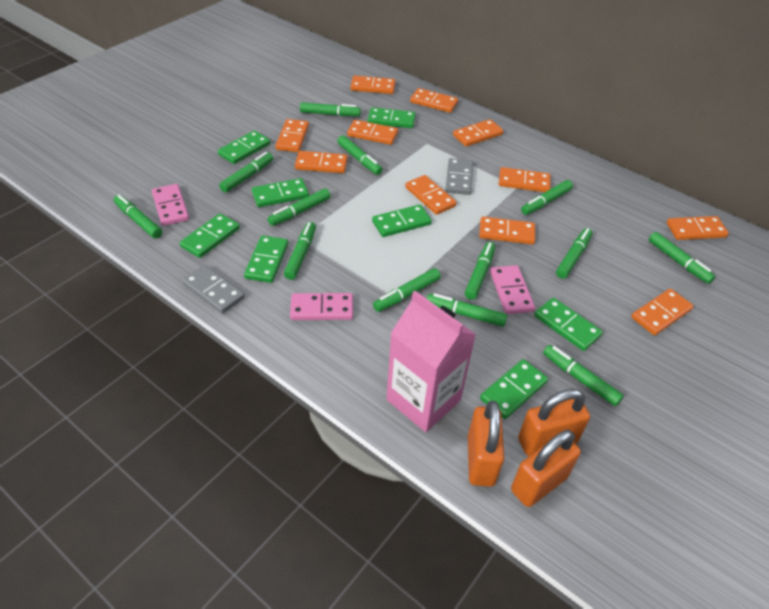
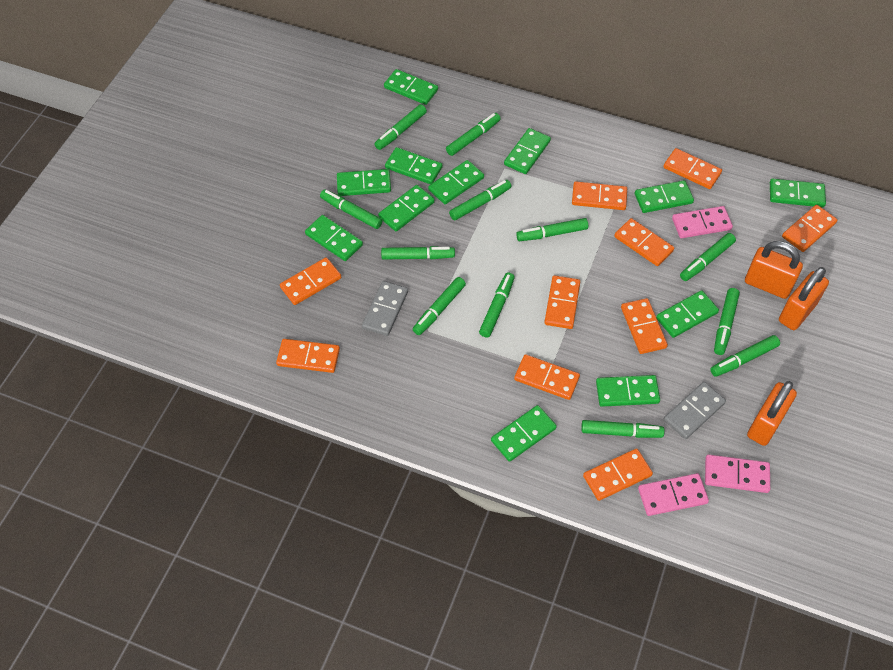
green domino: 8 -> 12
green marker: 13 -> 12
orange domino: 11 -> 10
pink carton: 1 -> 0

